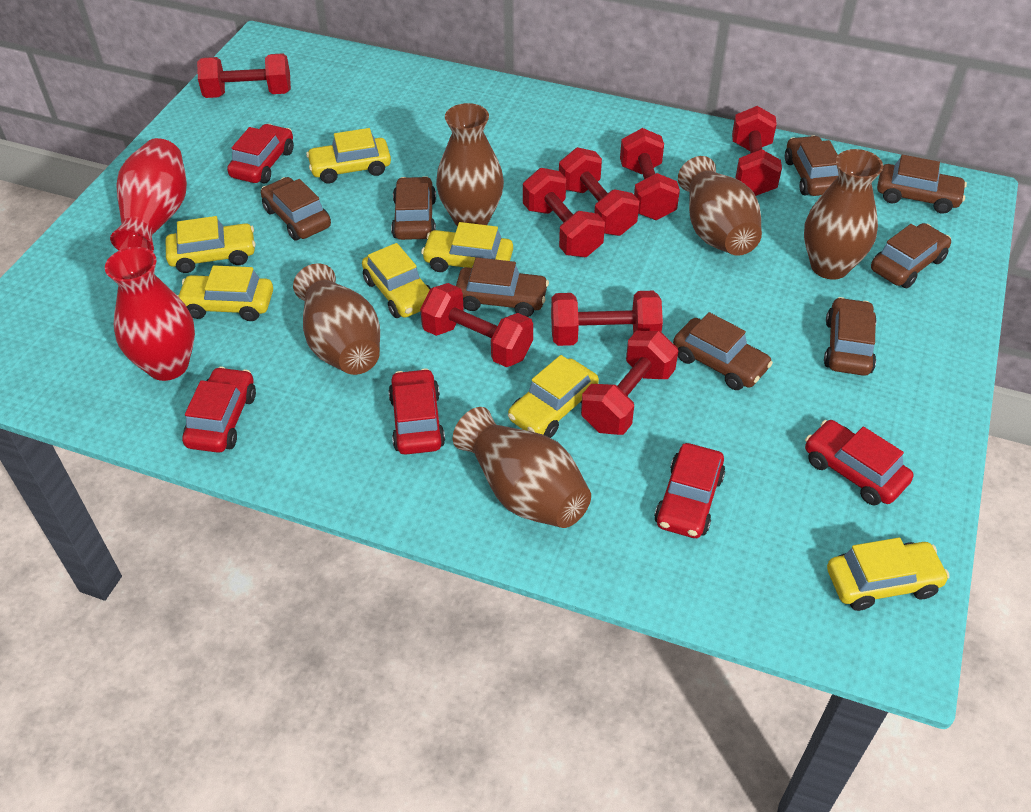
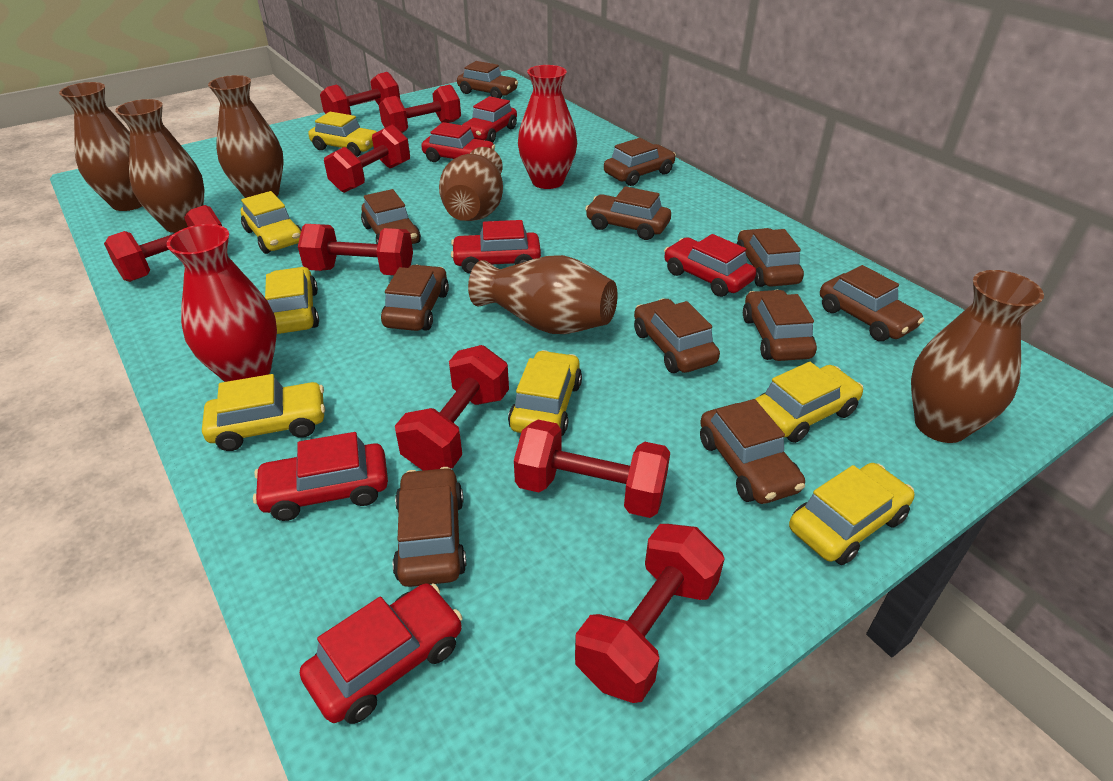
brown car: 8 -> 11
brown vase: 5 -> 6
red car: 5 -> 6

